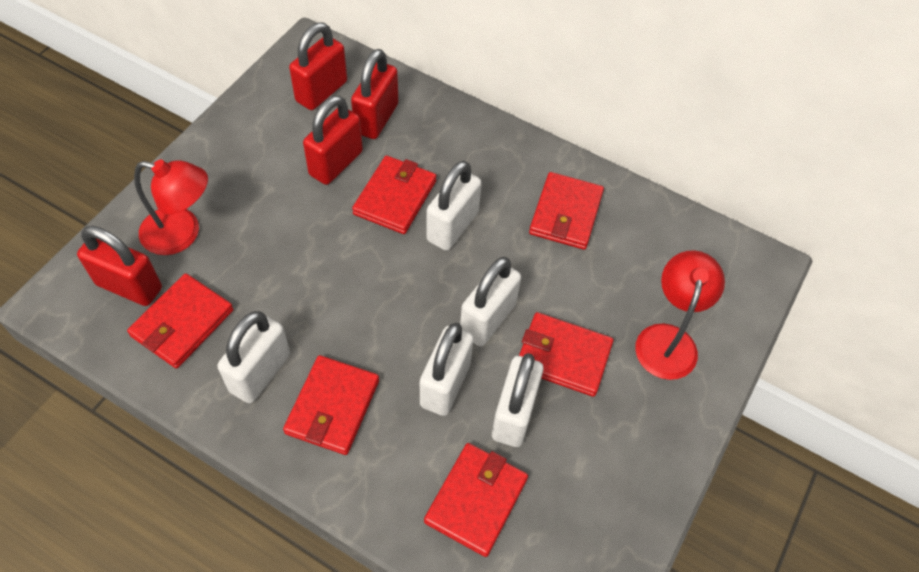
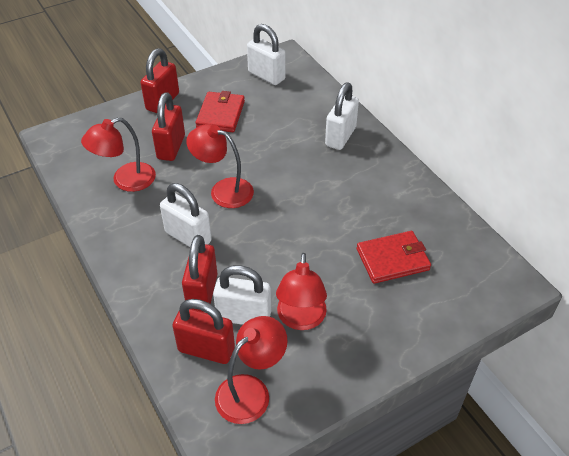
red lamp: 2 -> 4
red wallet: 6 -> 2
white padlock: 5 -> 4

